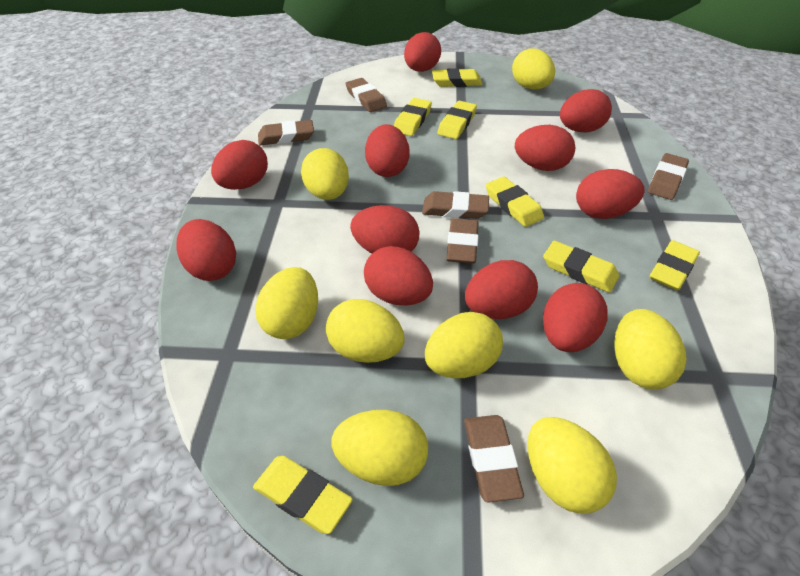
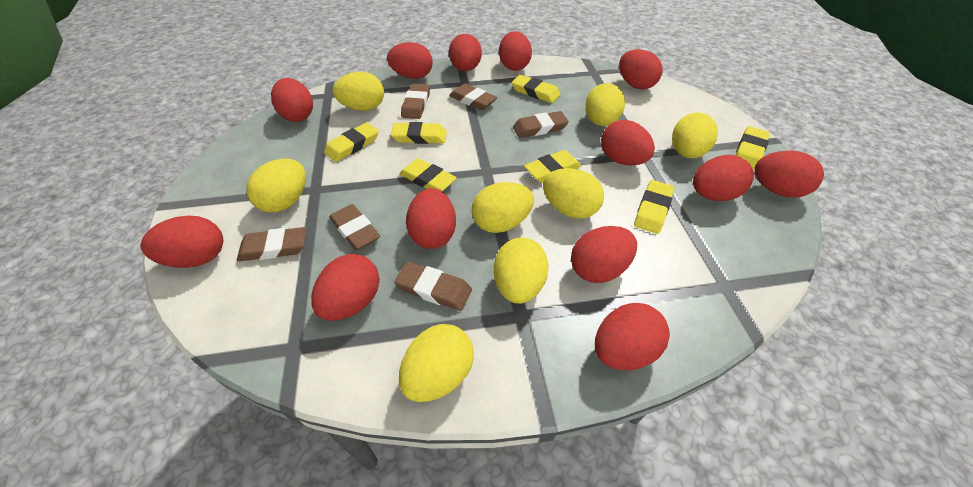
red egg: 11 -> 13

